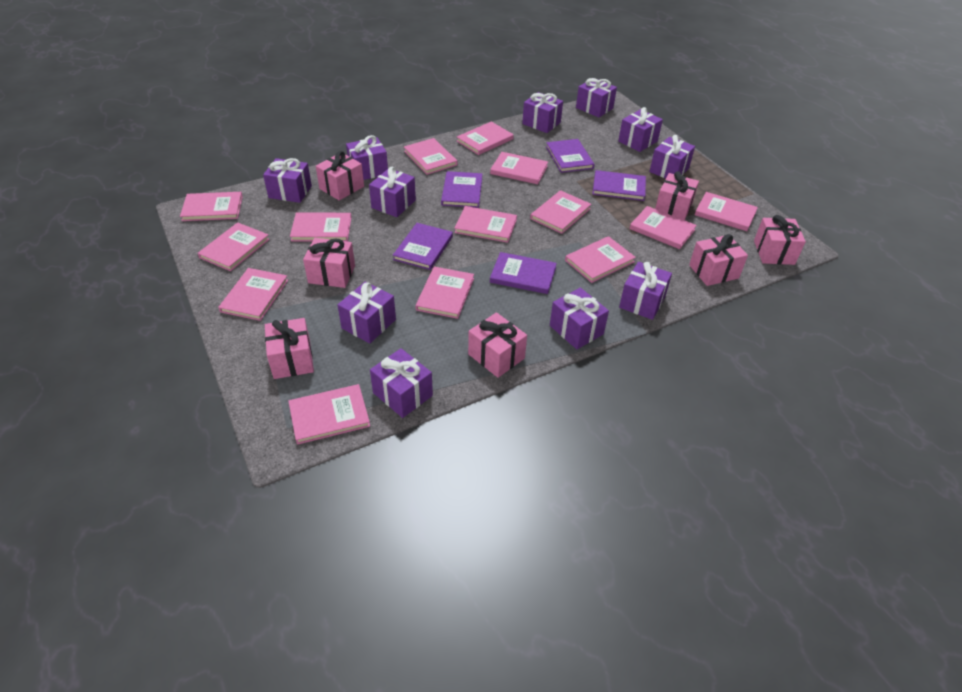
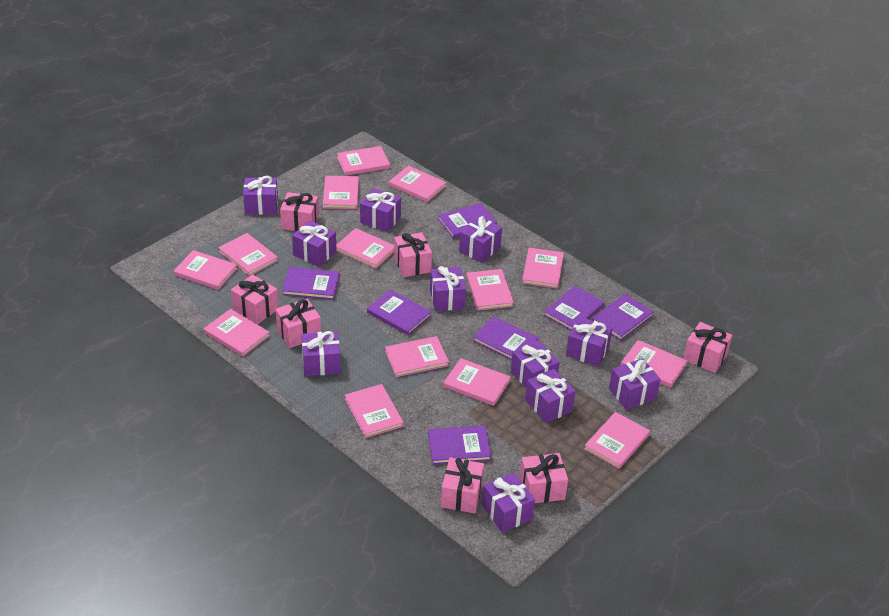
purple book: 5 -> 7

